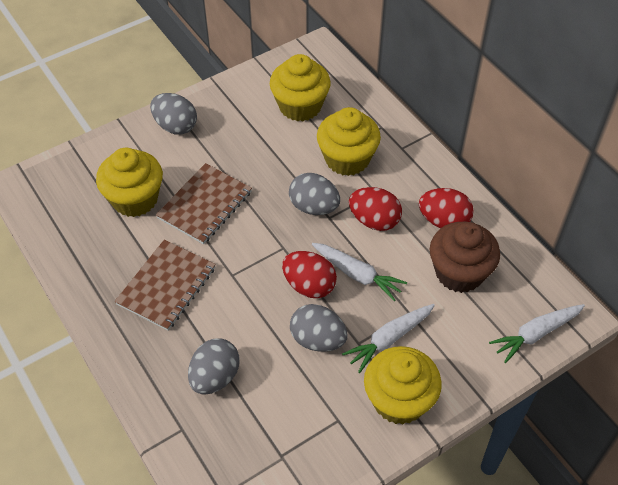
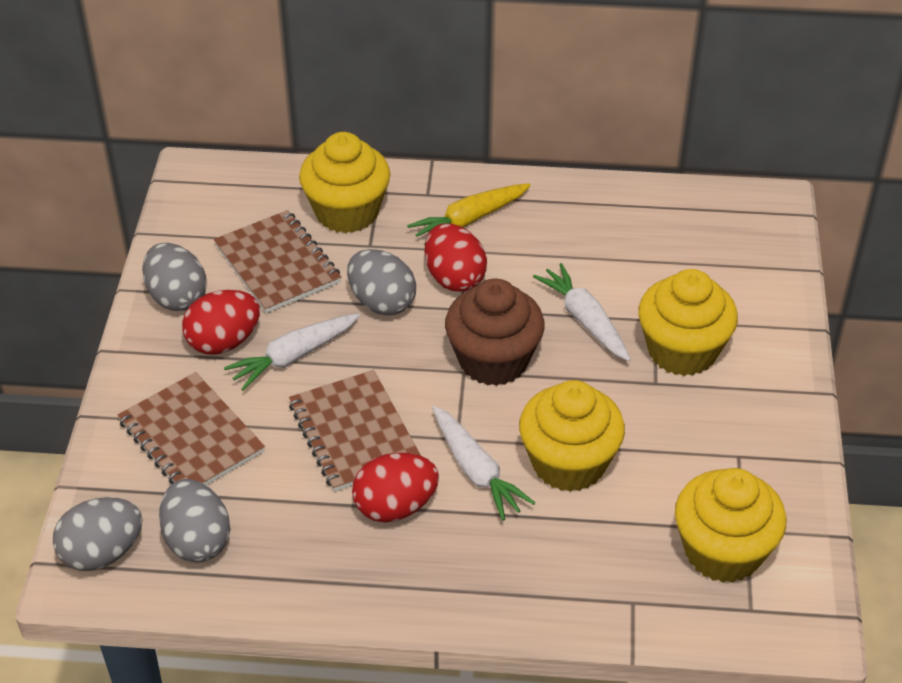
brown notebook: 2 -> 3
yellow carrot: 0 -> 1

